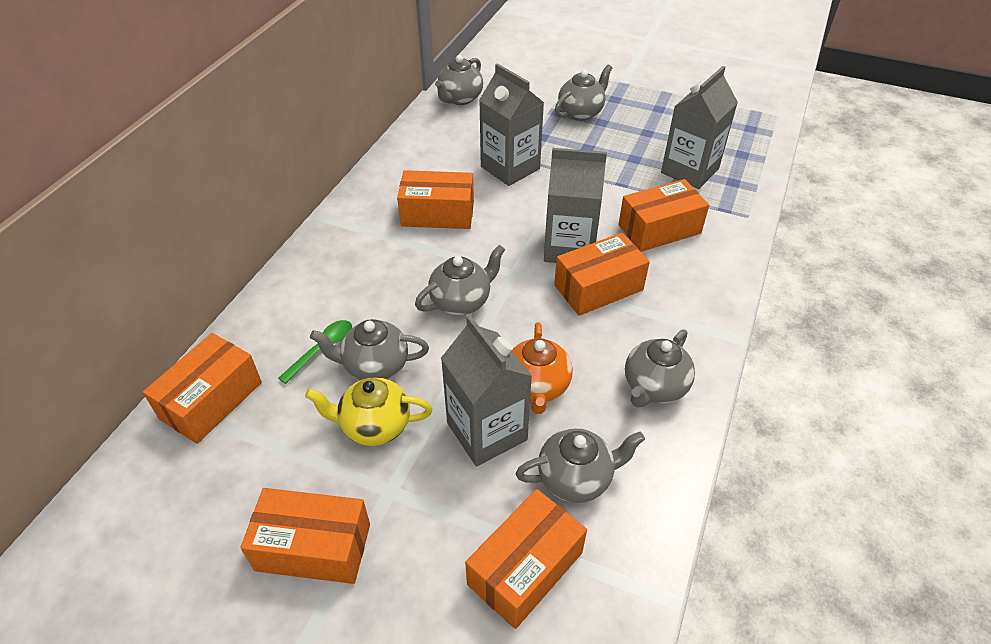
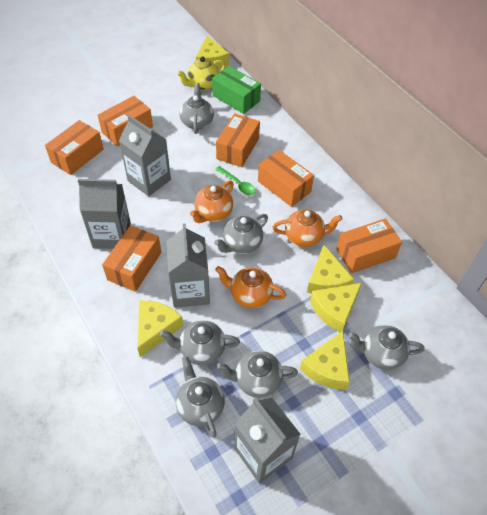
green box: 0 -> 1
orange teapot: 1 -> 3
yellow cheese: 0 -> 5

